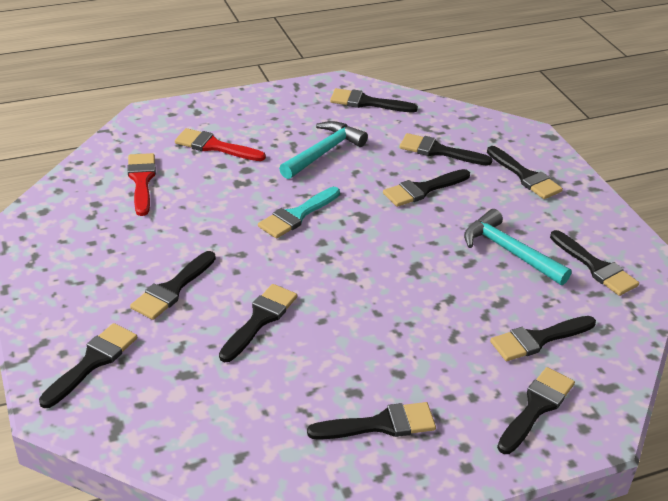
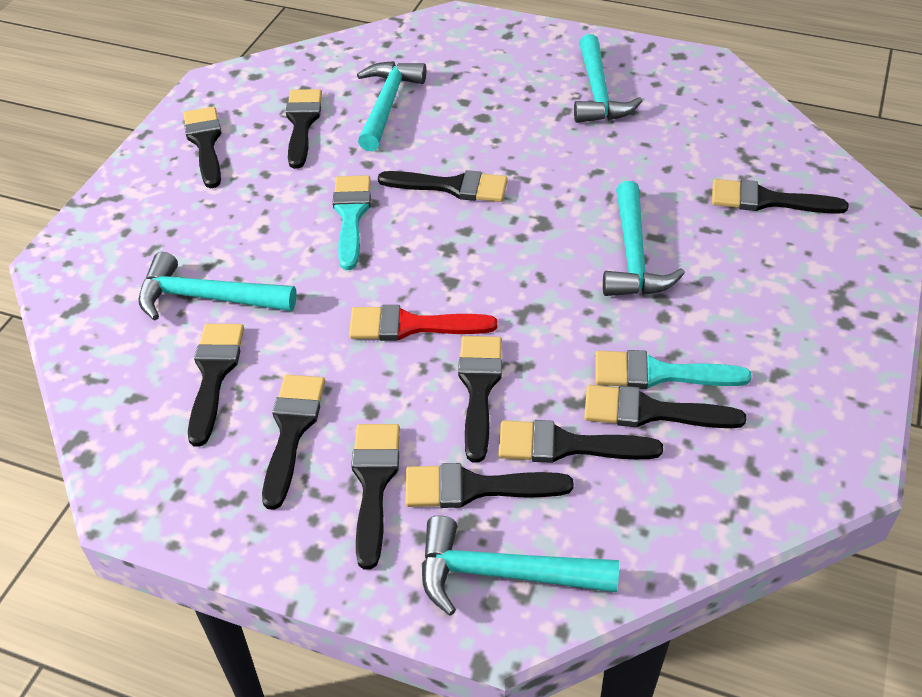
red brush: 2 -> 1
turquoise brush: 1 -> 2
turquoise hammer: 2 -> 5

